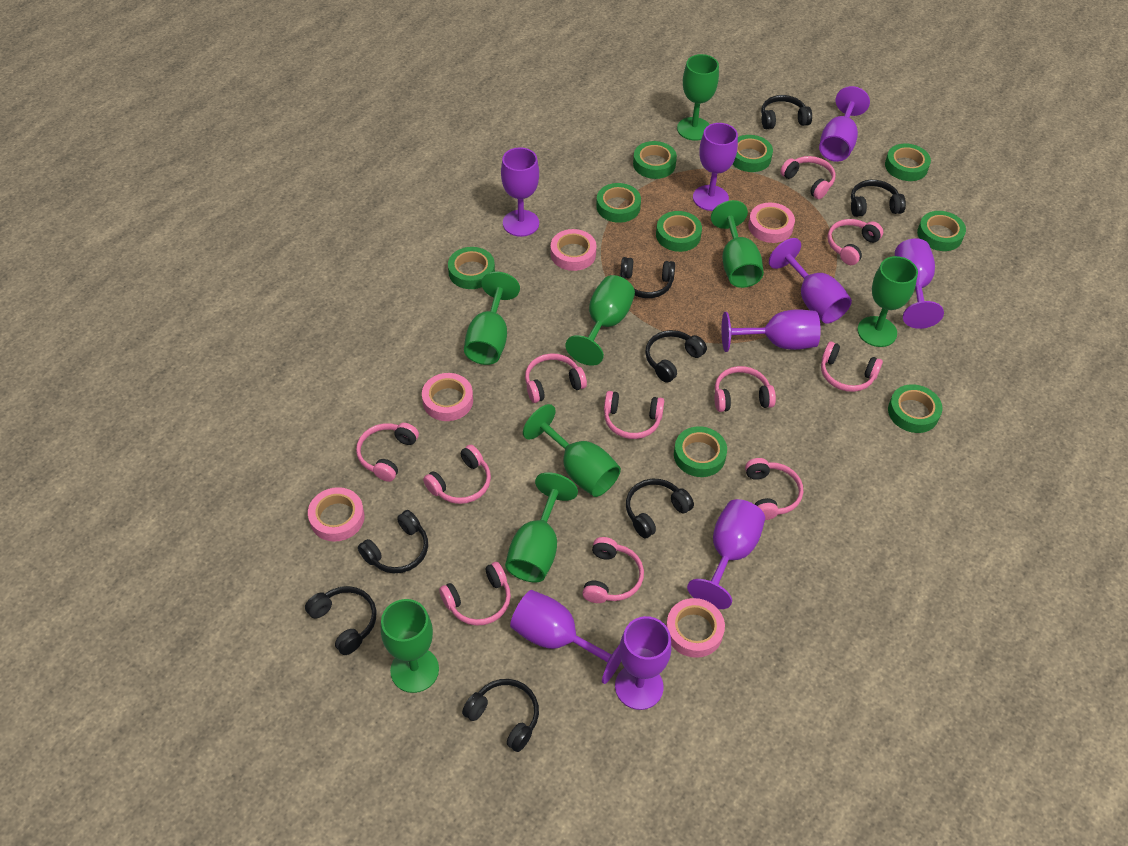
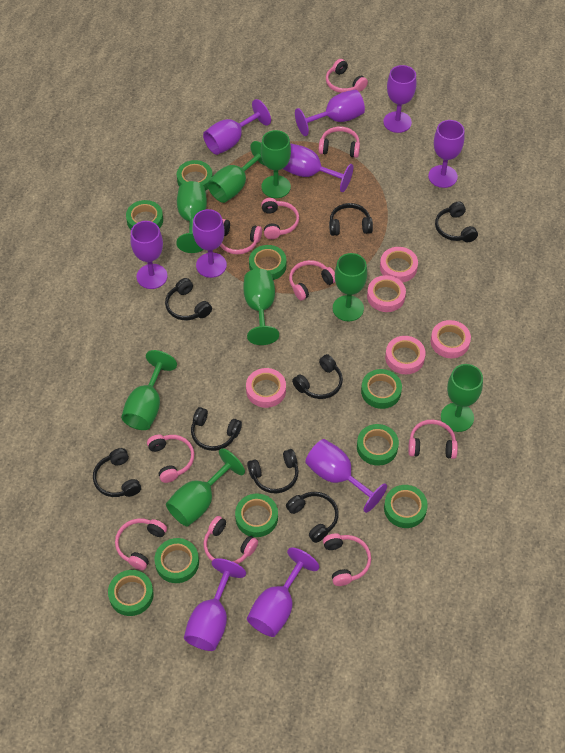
pink headphones: 11 -> 10
purple goblet: 9 -> 10

